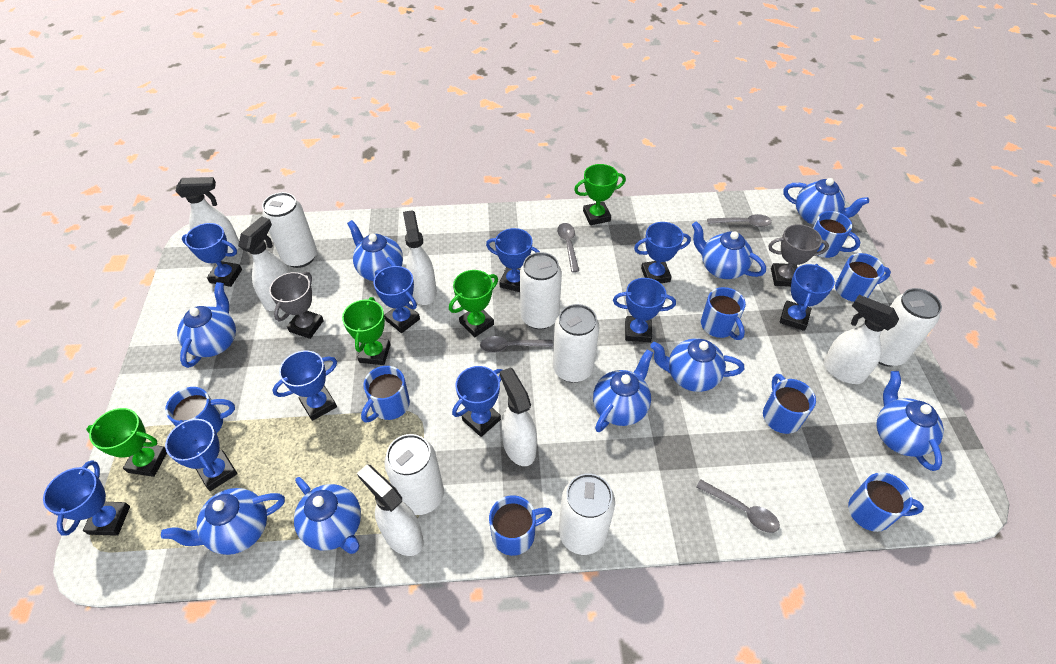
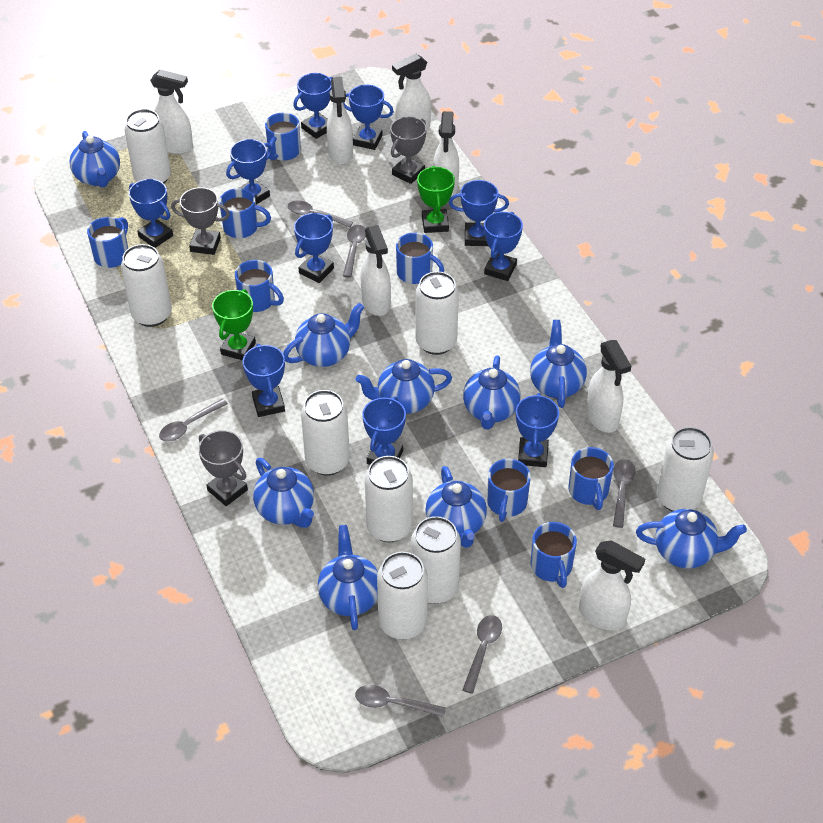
green trophy: 4 -> 2
grey spoon: 4 -> 6
grey trophy: 2 -> 3
white can: 6 -> 8
white spray bottle: 6 -> 7

